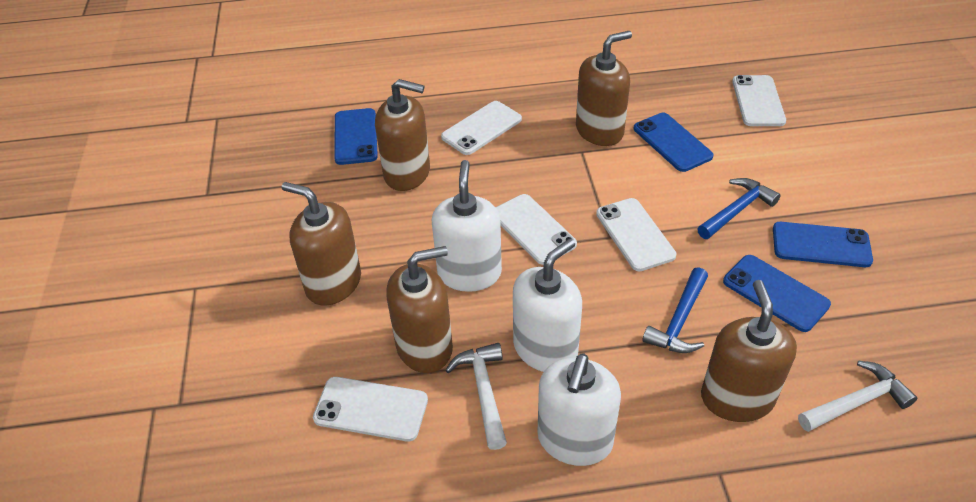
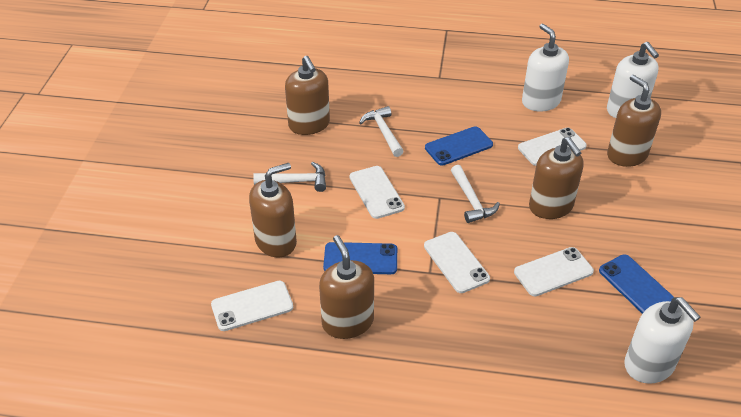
blue hammer: 2 -> 0
blue phone: 4 -> 3
white hammer: 2 -> 3

